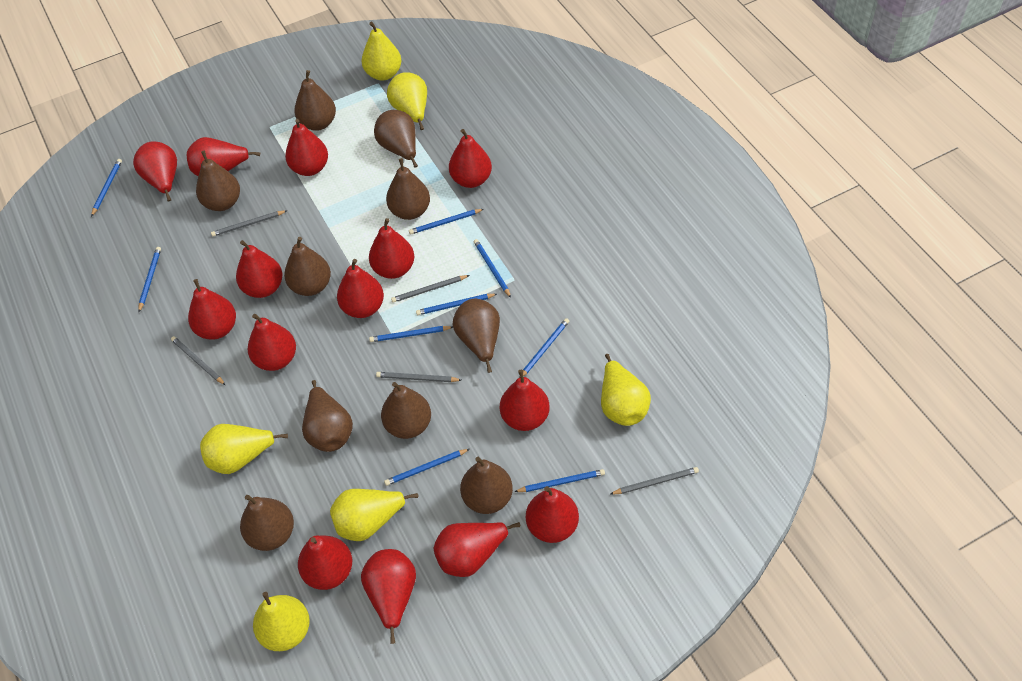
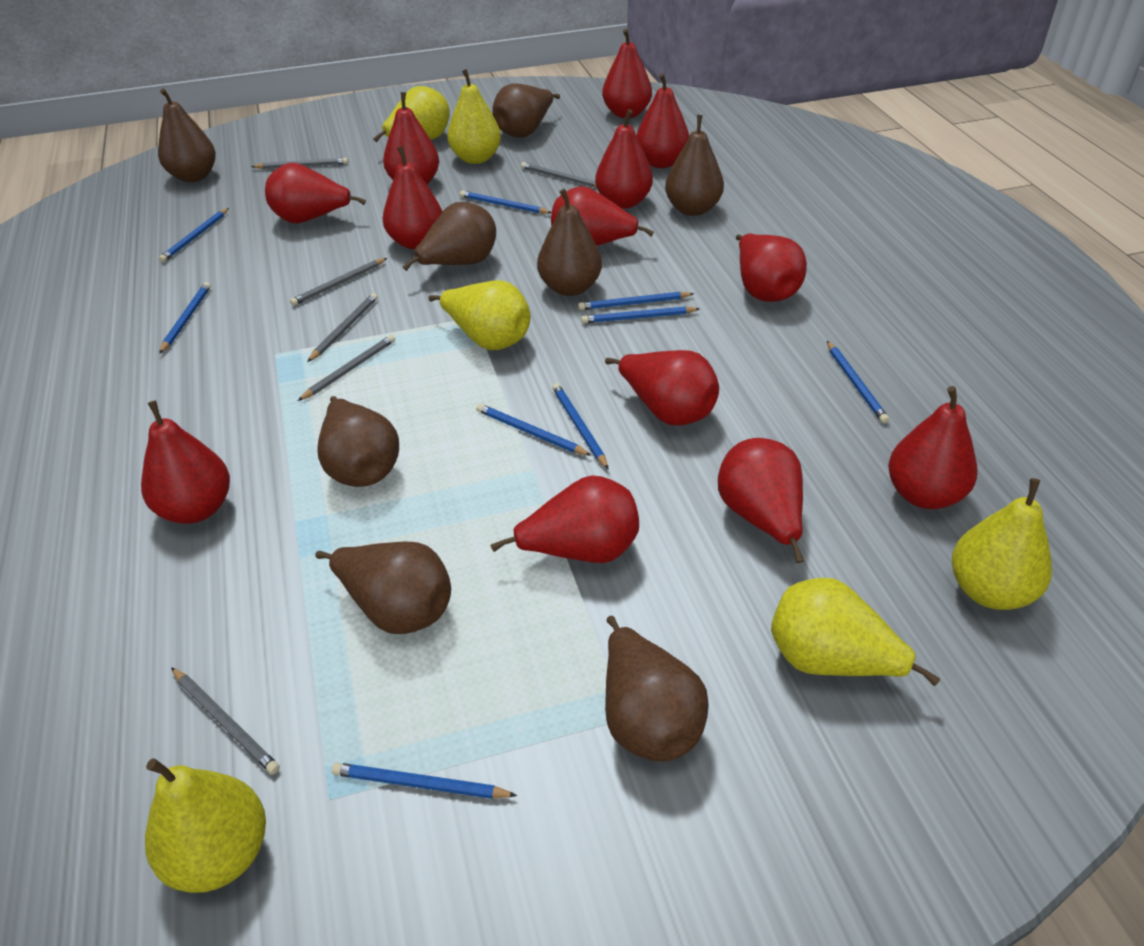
brown pear: 10 -> 8
grey pencil: 5 -> 6
red pear: 14 -> 13

